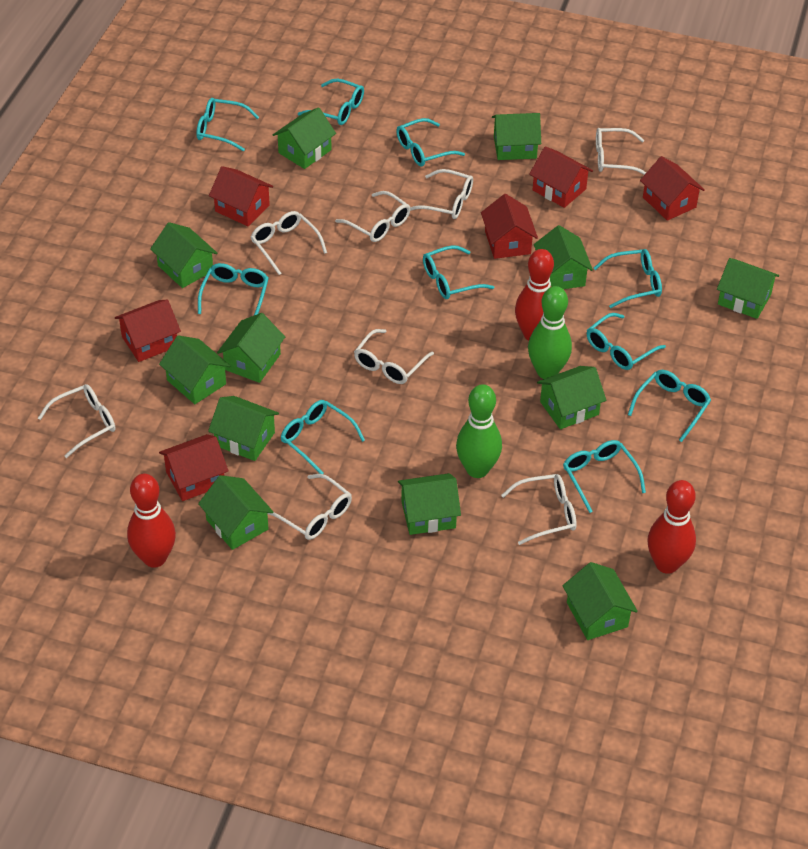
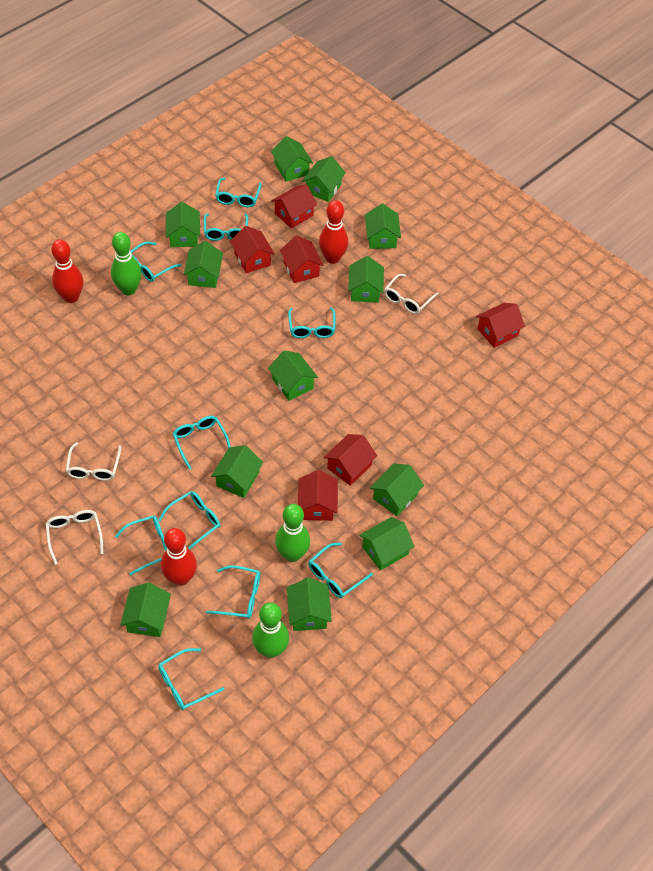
green bowling pin: 2 -> 3
white glasses: 8 -> 3

